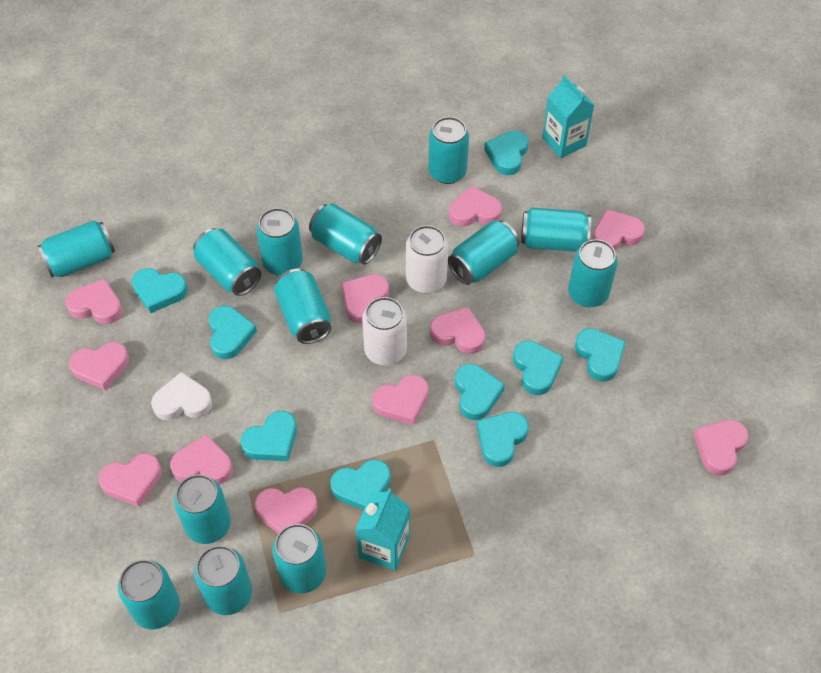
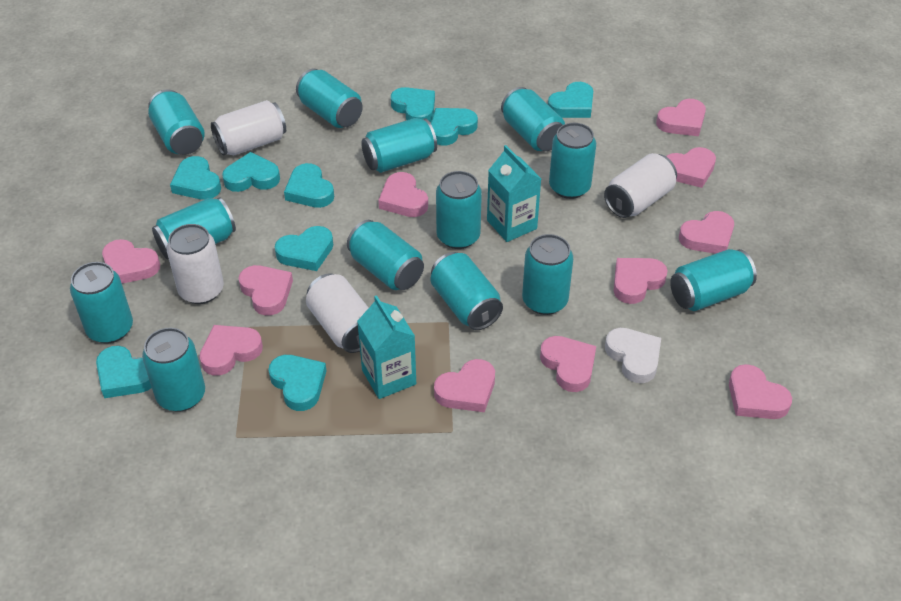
white can: 2 -> 4

